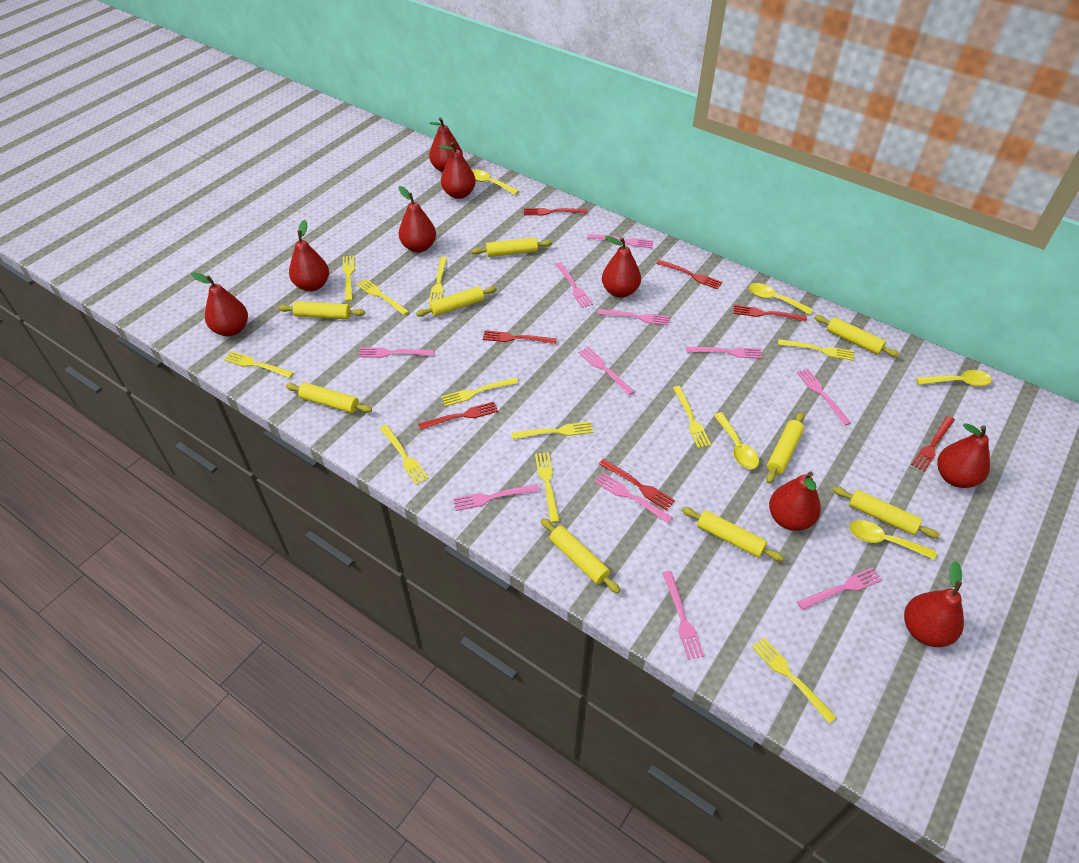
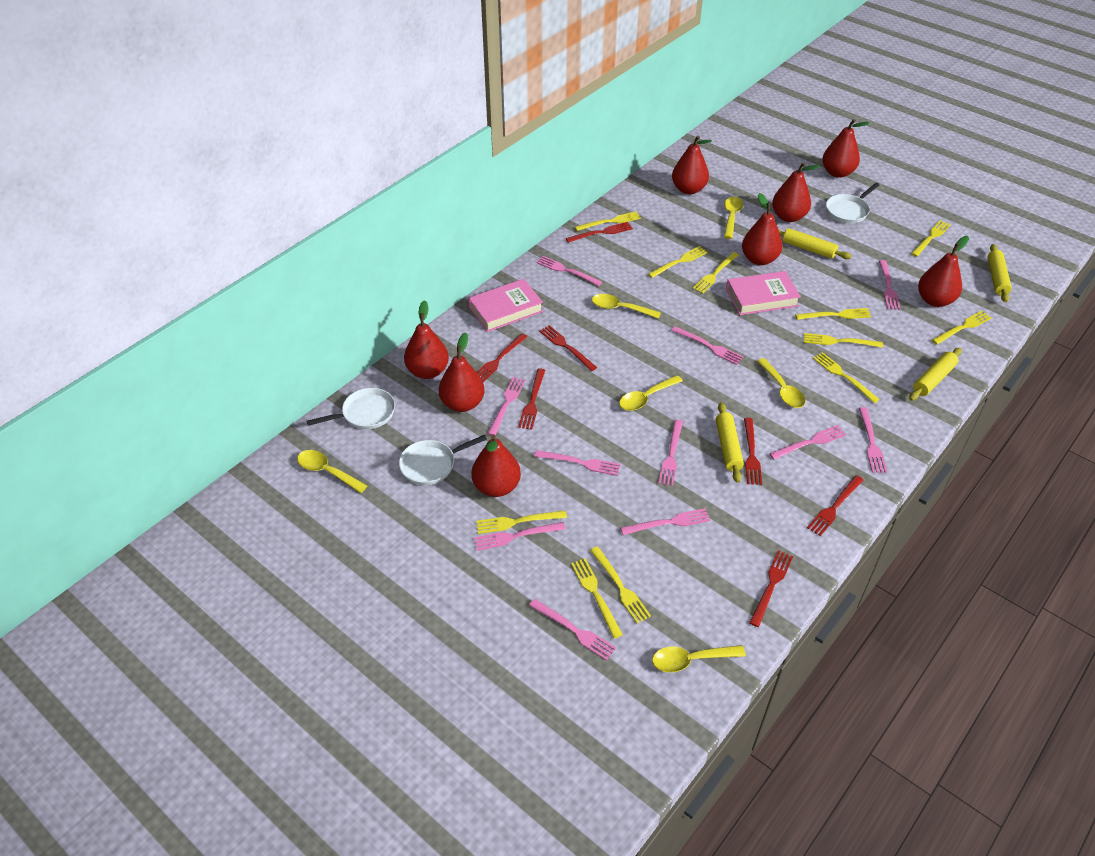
pink book: 0 -> 2
red pear: 9 -> 8
white pan: 0 -> 3
yellow rolling pin: 9 -> 4
yellow spoon: 5 -> 6

